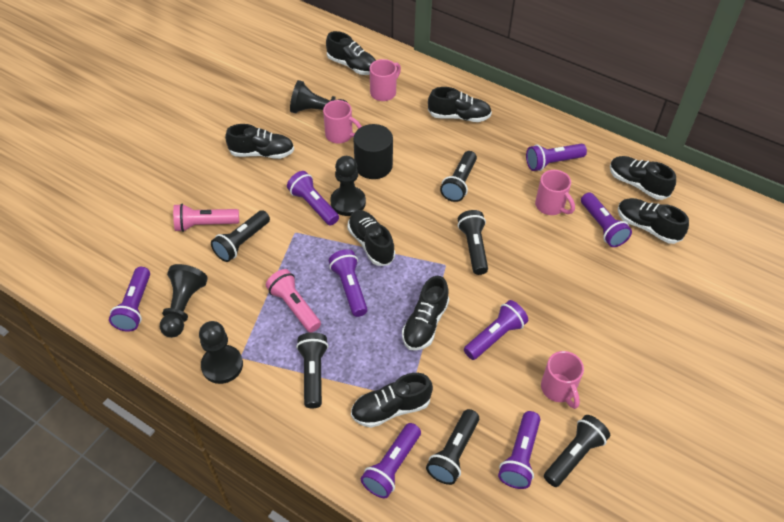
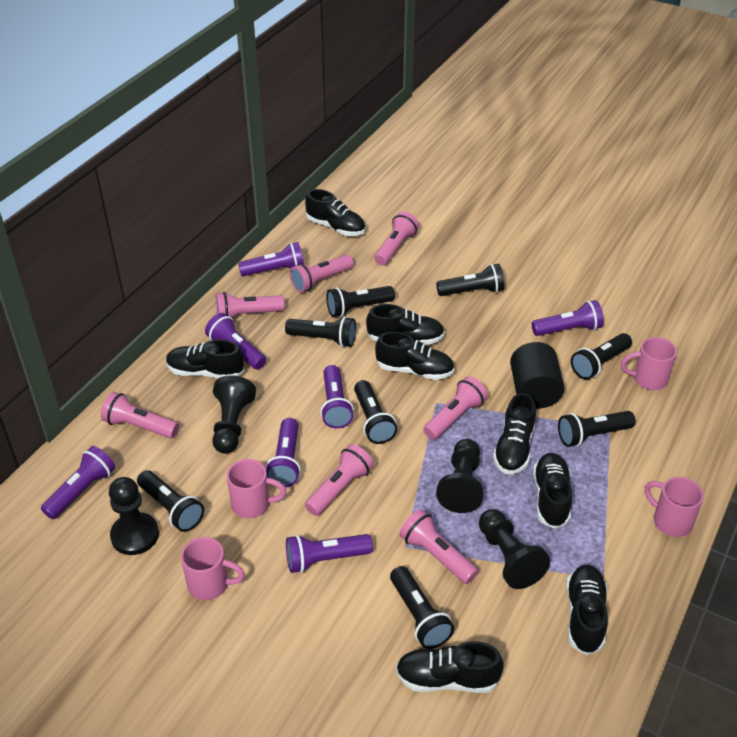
black flashlight: 6 -> 8
pink flashlight: 2 -> 7
purple flashlight: 8 -> 7

